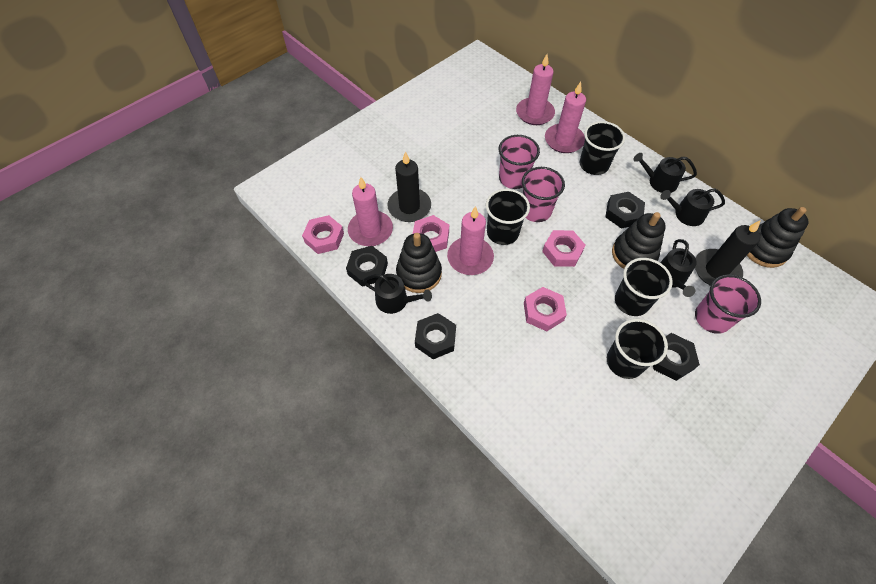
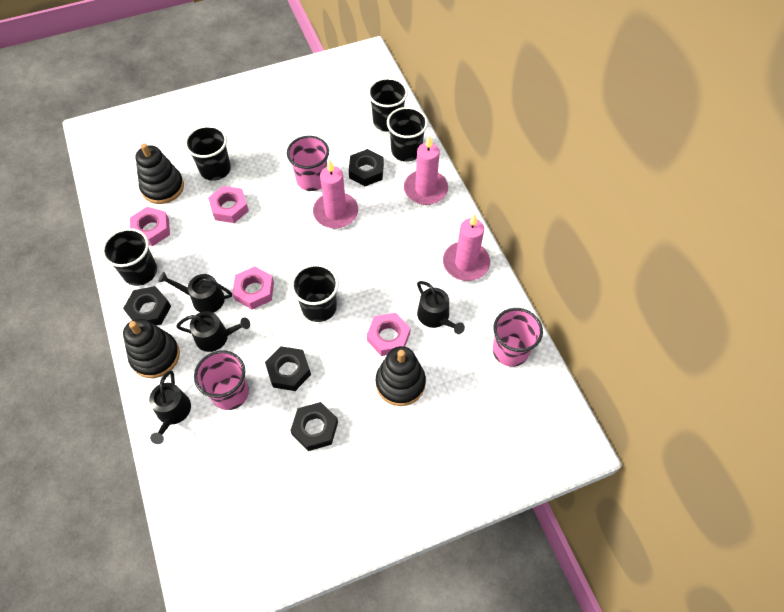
black candle: 2 -> 0
black cup: 4 -> 5
pink candle: 4 -> 3

